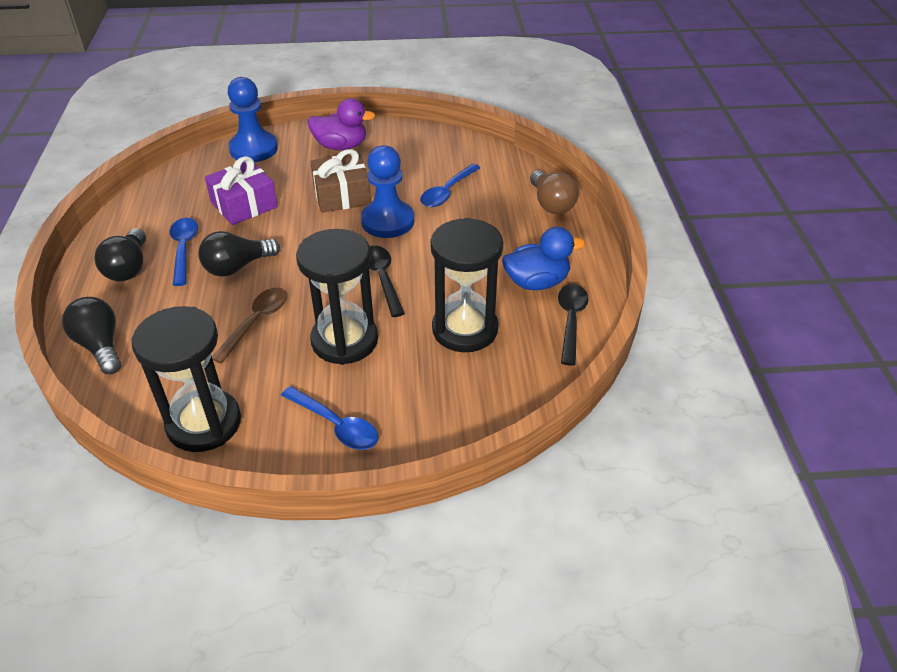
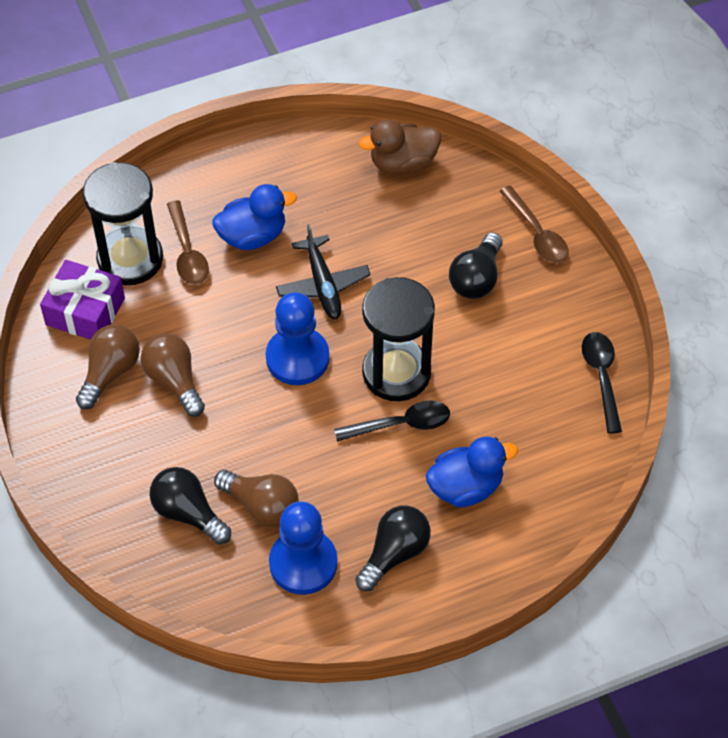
black hourglass: 3 -> 2
black plane: 0 -> 1
blue duck: 1 -> 2
blue spoon: 3 -> 0
brown duck: 0 -> 1
brown gift: 1 -> 0
brown light bulb: 1 -> 3
brown spoon: 1 -> 2
purple duck: 1 -> 0

